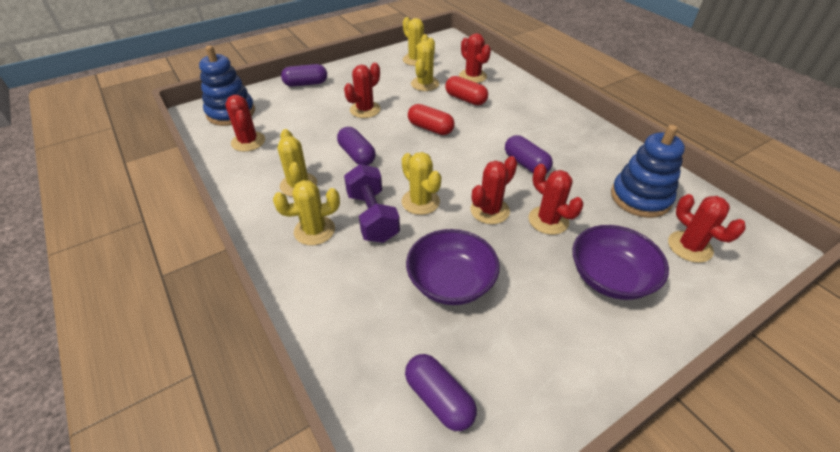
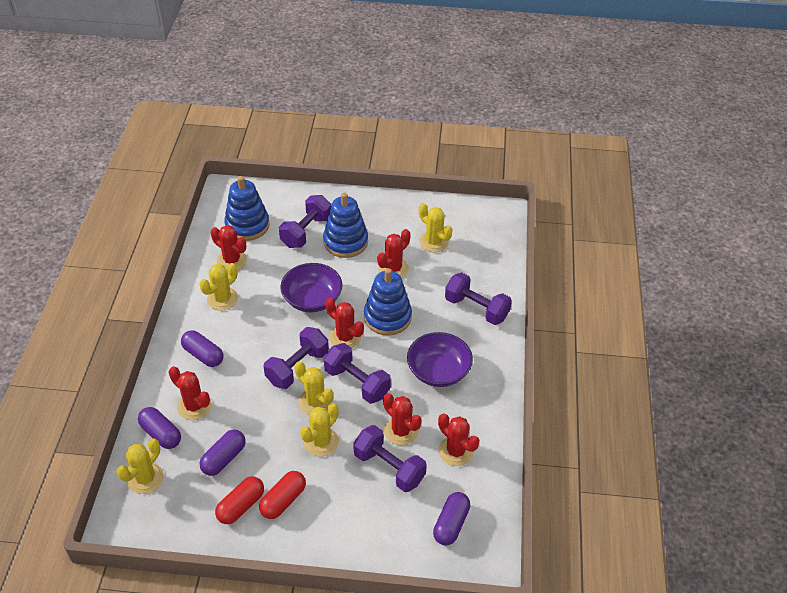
blue stacking toy: 2 -> 3
purple dumbbell: 1 -> 5

